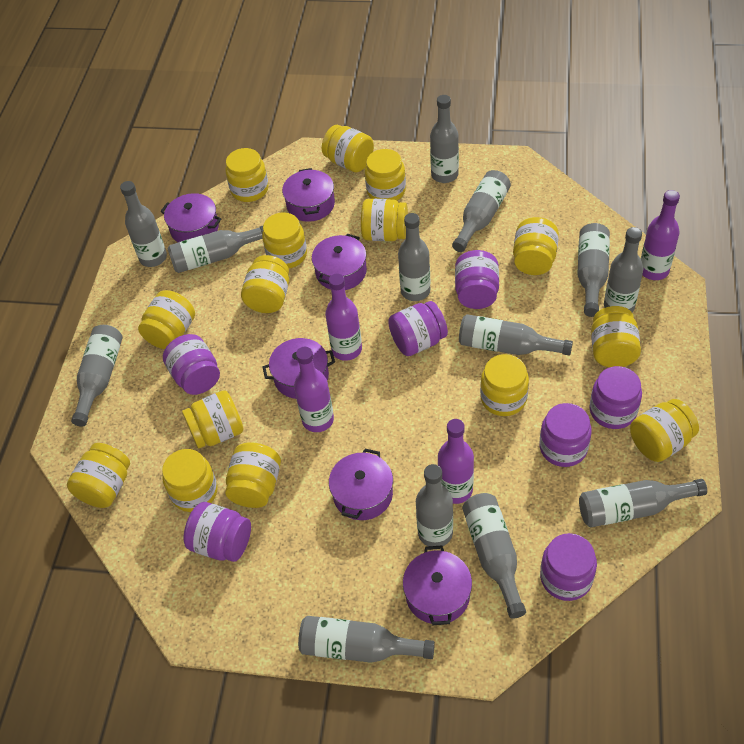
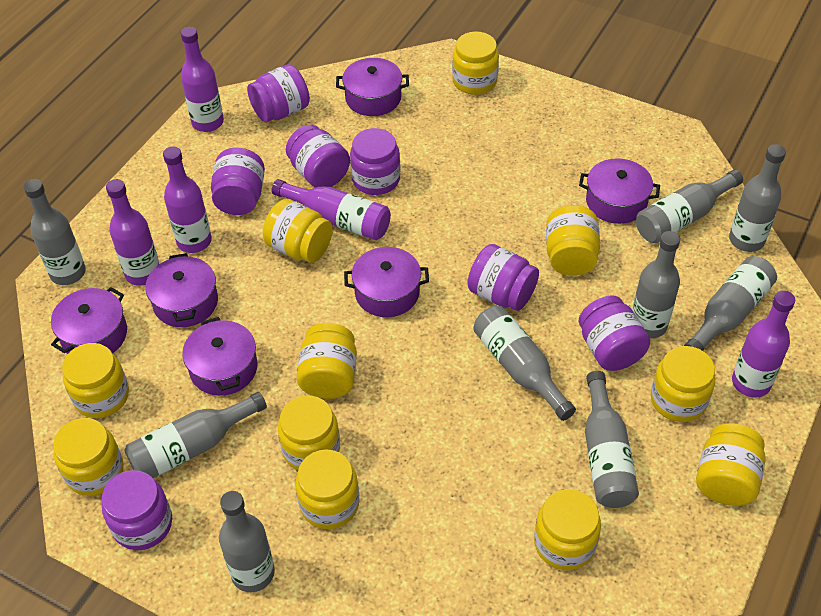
grey bottle: 13 -> 9
purple bottle: 4 -> 5
yellow jar: 15 -> 11

